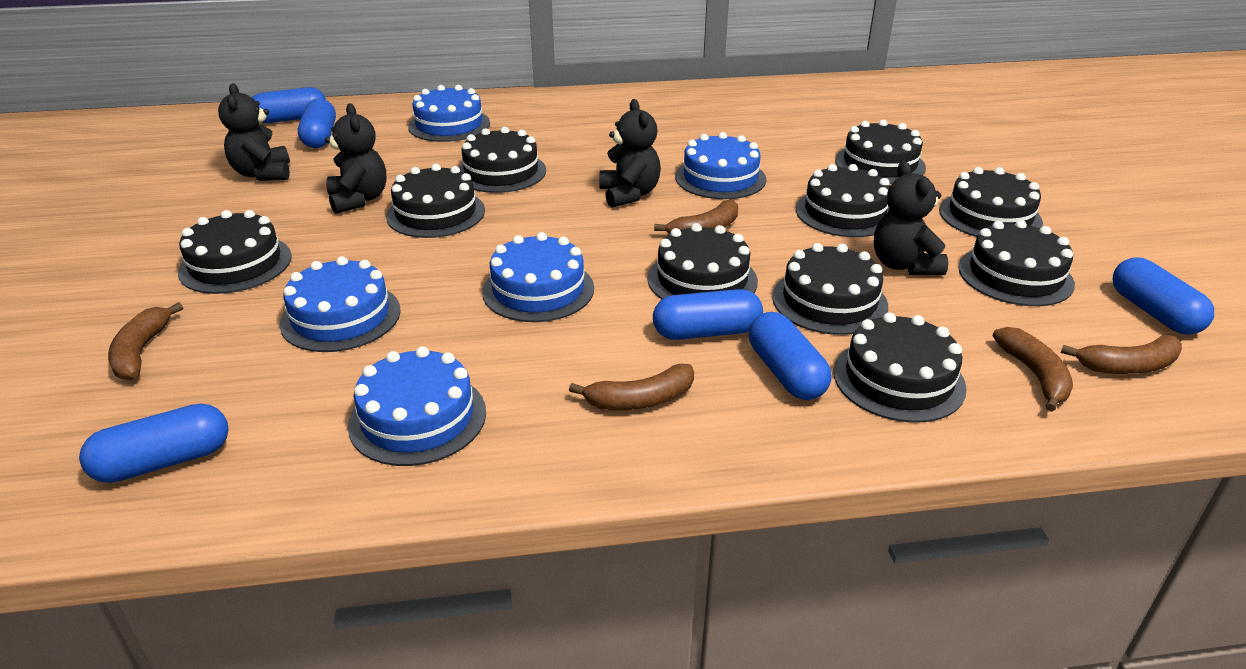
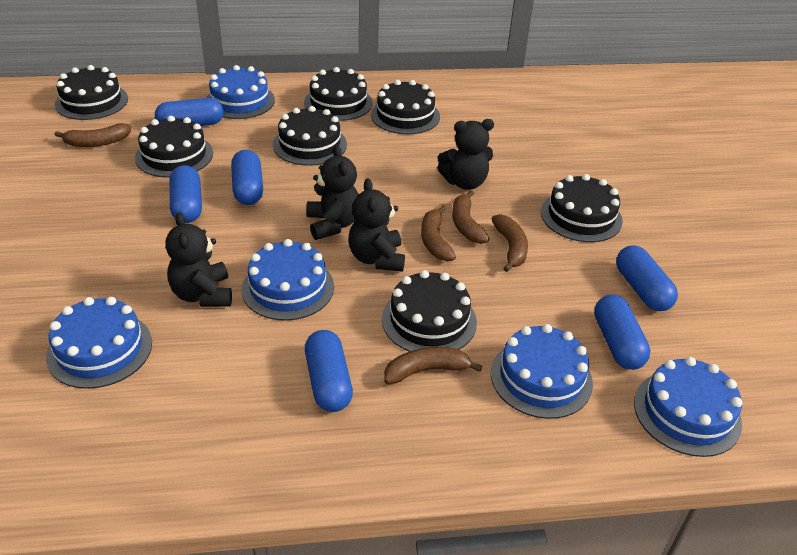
black cake: 10 -> 7

